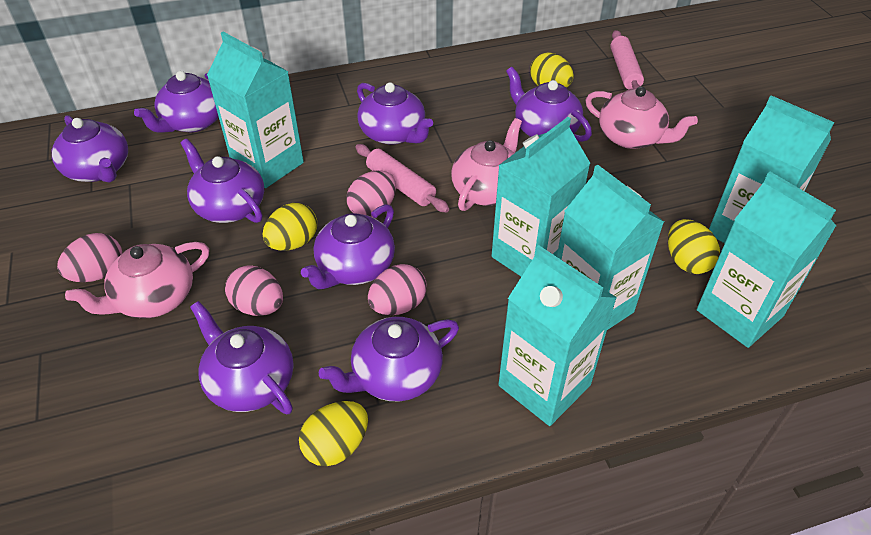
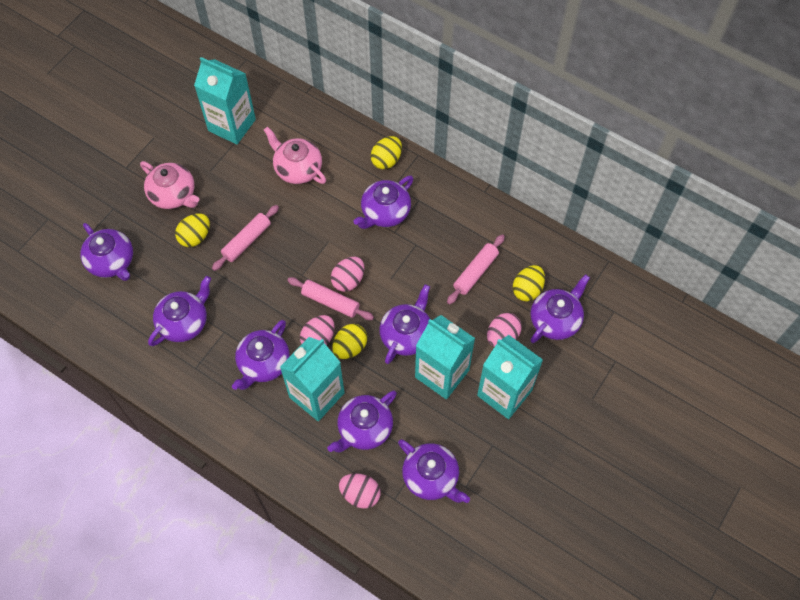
pink rolling pin: 2 -> 3
pink teapot: 3 -> 2
turquoise carton: 6 -> 4

